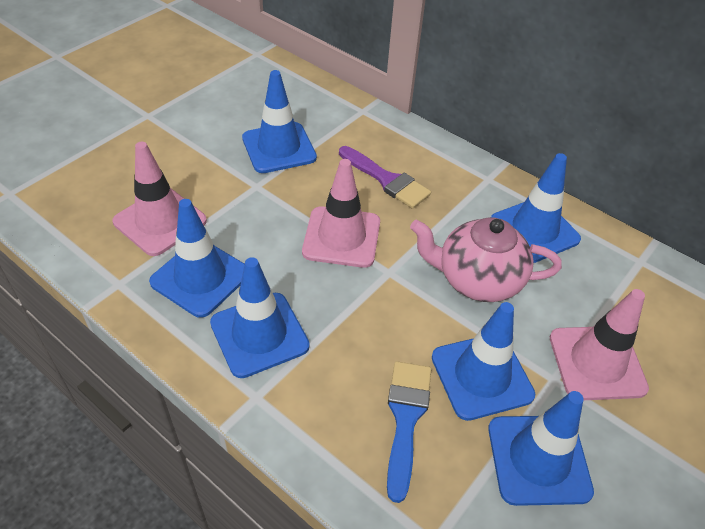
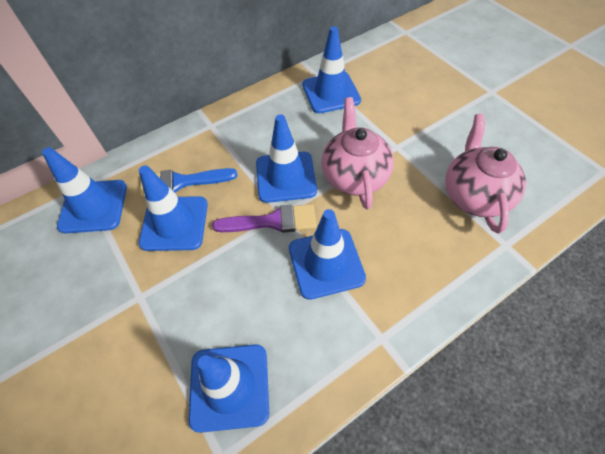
pink teapot: 1 -> 2
pink traffic cone: 3 -> 0

